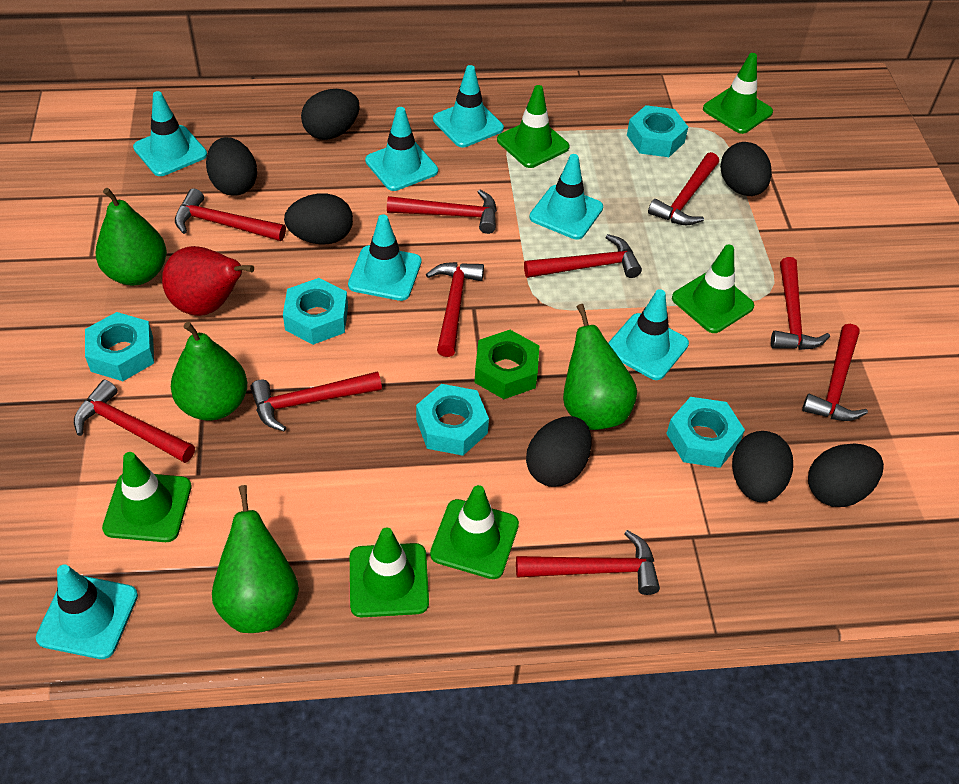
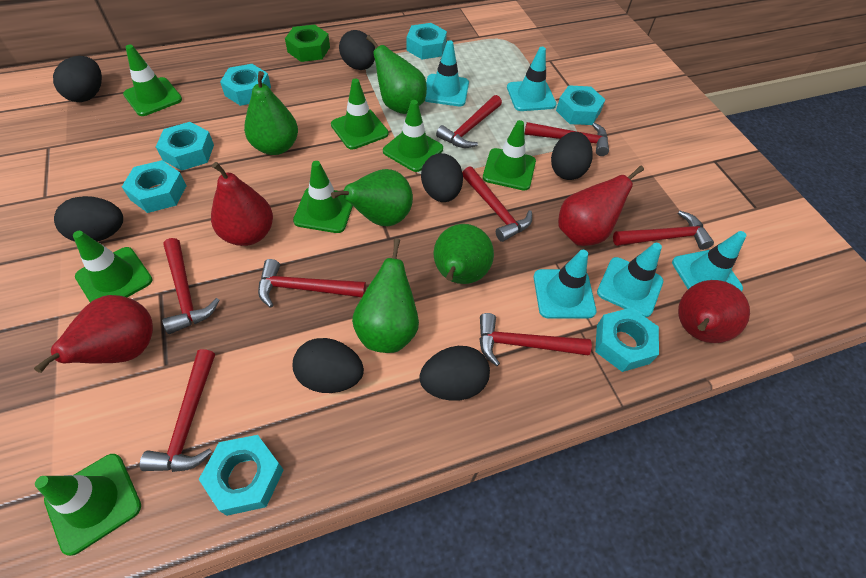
green pear: 4 -> 5
green traffic cone: 6 -> 7
red hammer: 10 -> 8
red pear: 1 -> 4
turquoise nut: 5 -> 7
turquoise traffic cone: 7 -> 5

